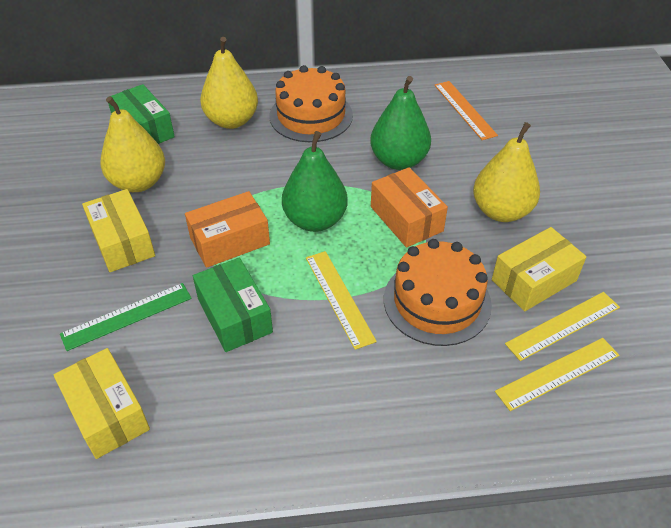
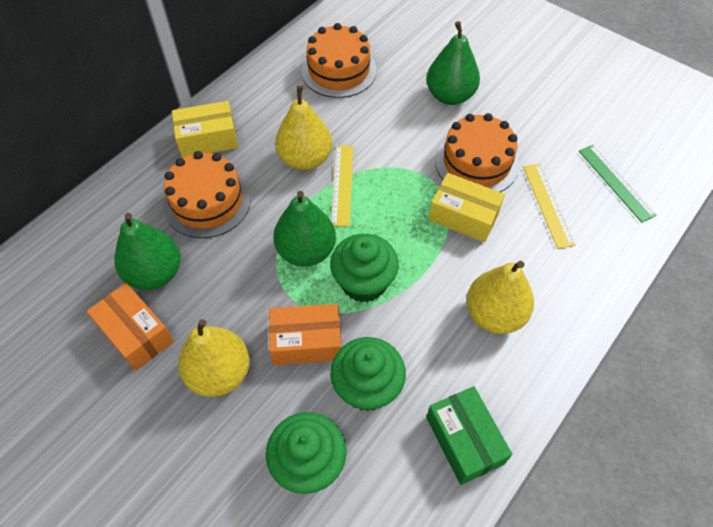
green box: 2 -> 1
green cupcake: 0 -> 3
green pear: 2 -> 3
orange cake: 2 -> 3
orange ruler: 1 -> 0
yellow box: 3 -> 2
yellow ruler: 3 -> 2

